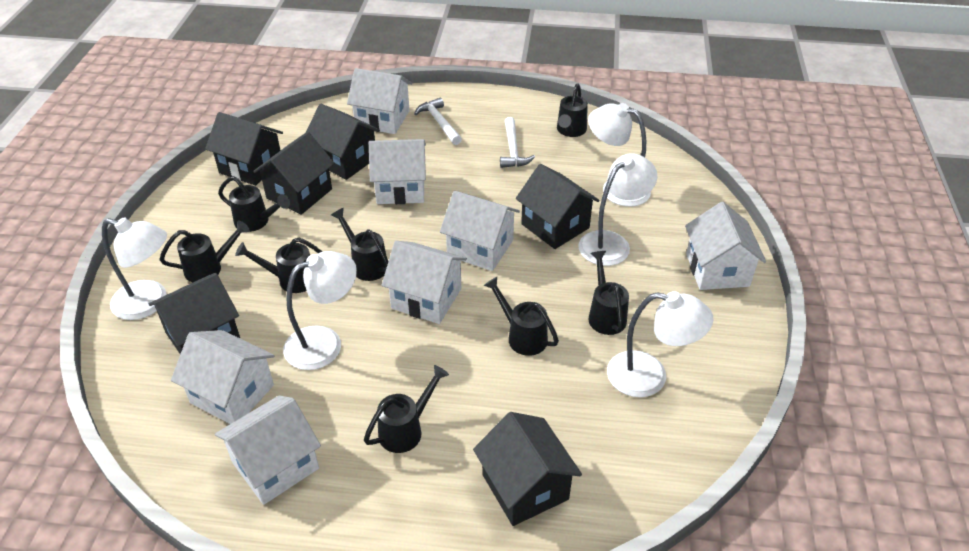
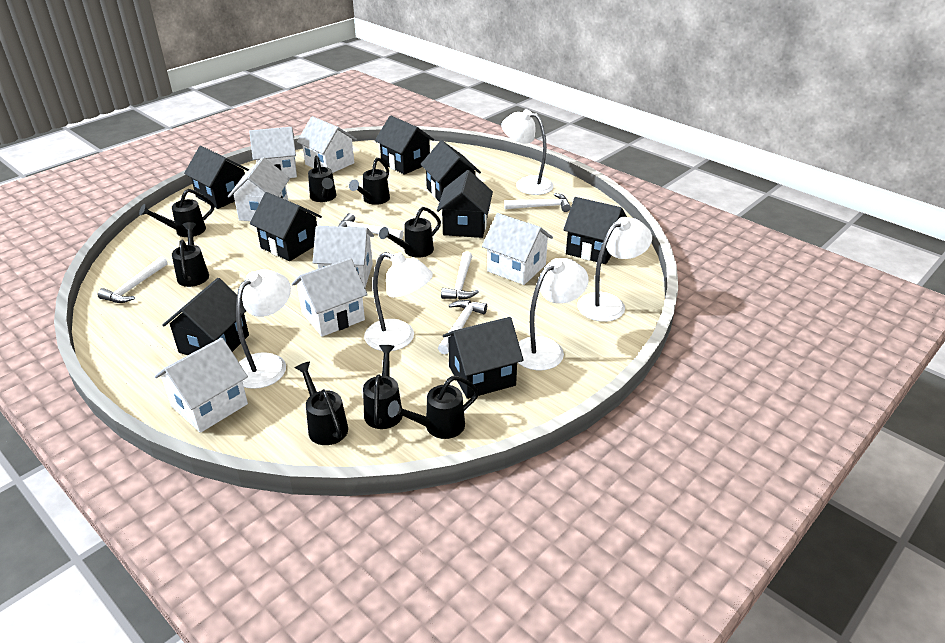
black house: 6 -> 8
white hammer: 2 -> 5

